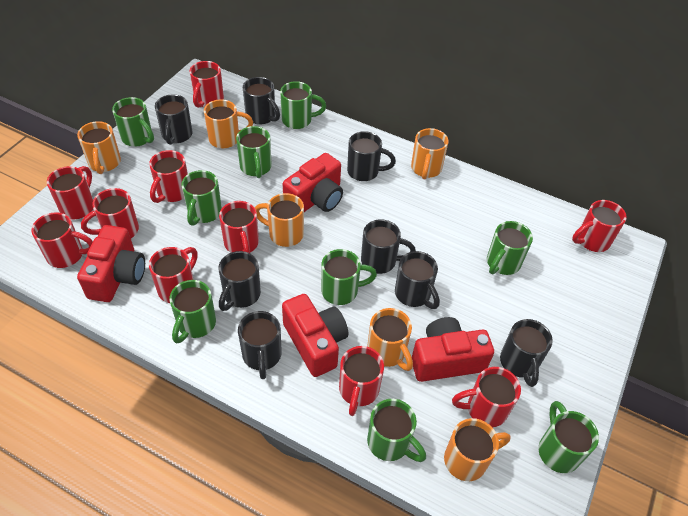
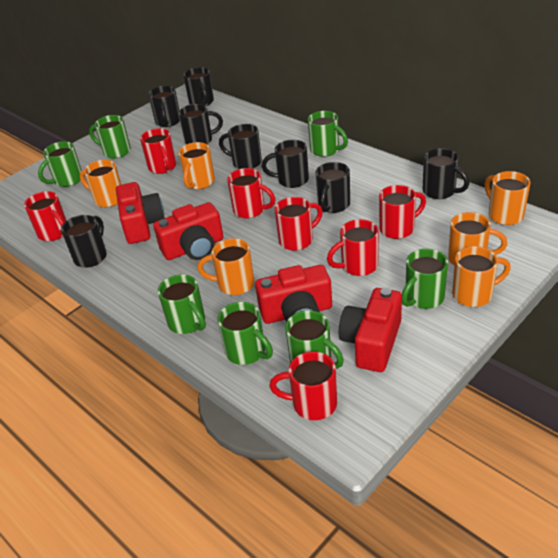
green mug: 9 -> 7
red mug: 10 -> 7

